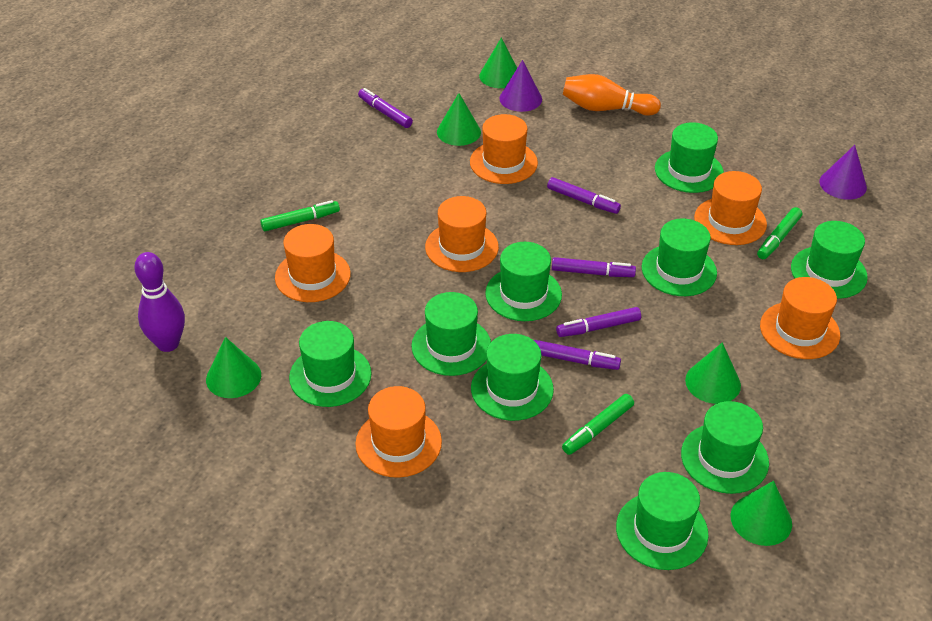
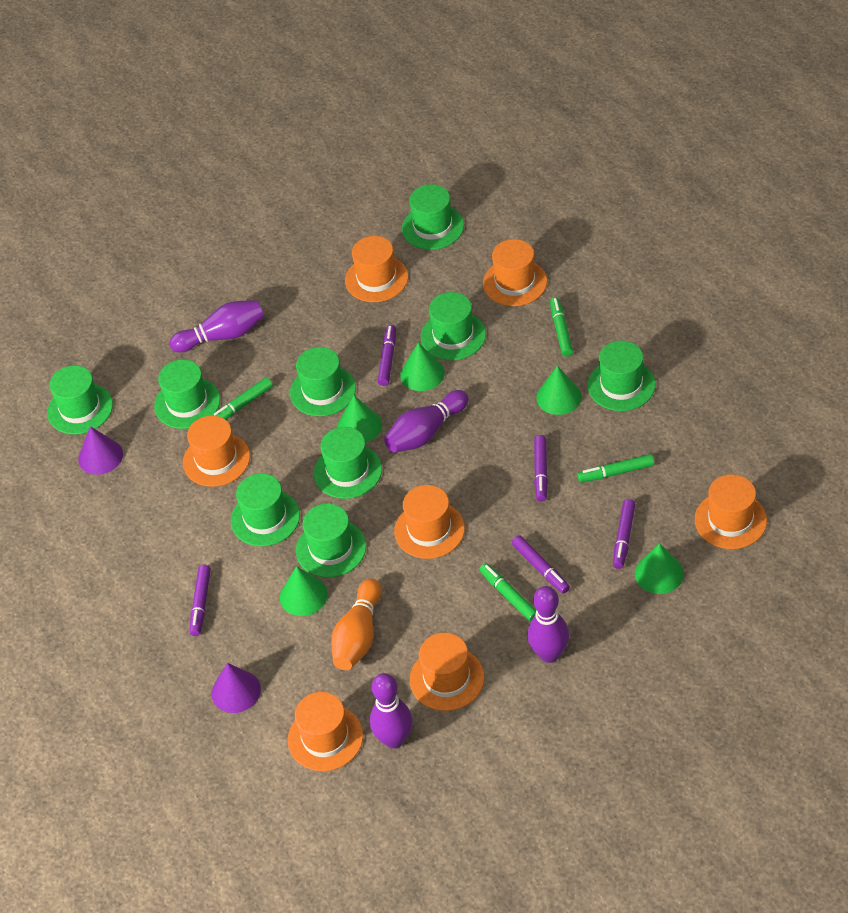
green marker: 3 -> 4
orange hat: 6 -> 7
purple bowling pin: 1 -> 4

